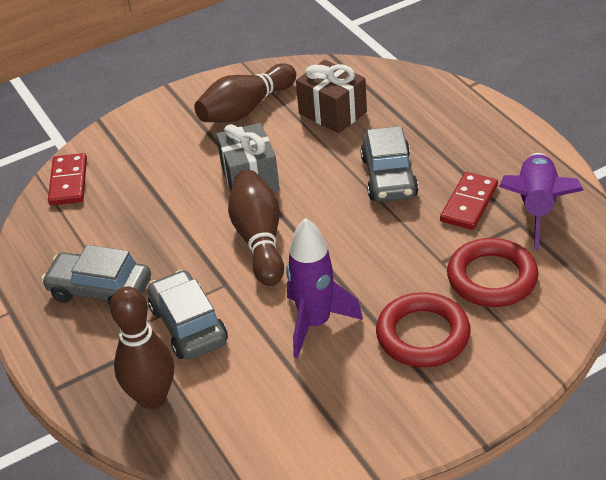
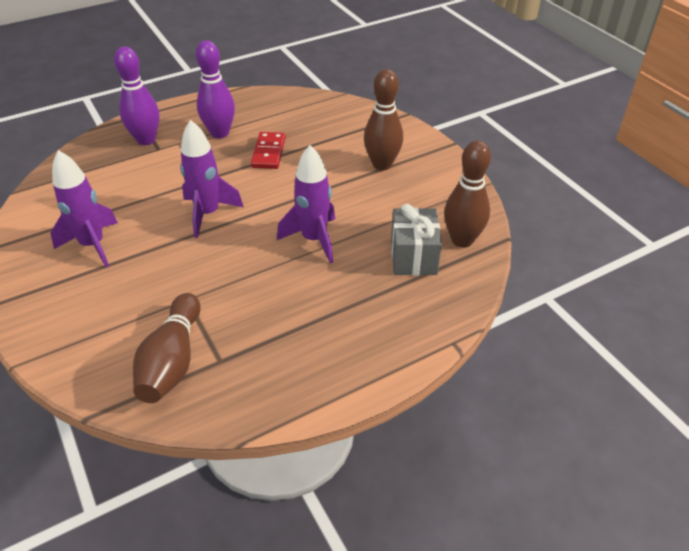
brown gift: 1 -> 0
grey car: 3 -> 0
purple bowling pin: 0 -> 2
purple rocket: 2 -> 3
red domino: 2 -> 1
red ring: 2 -> 0

